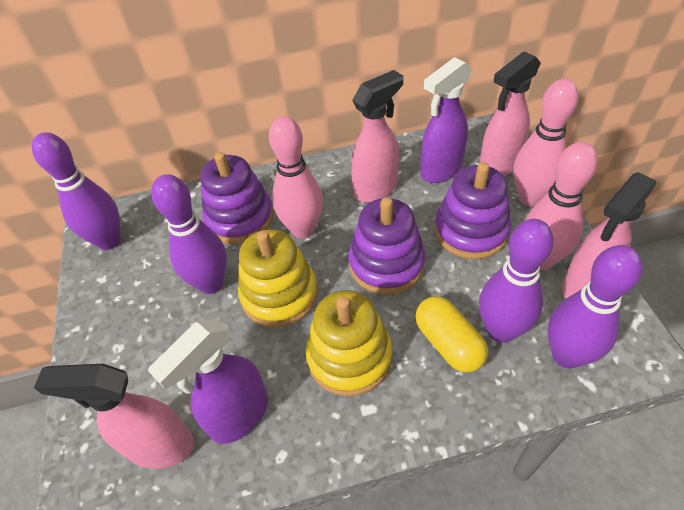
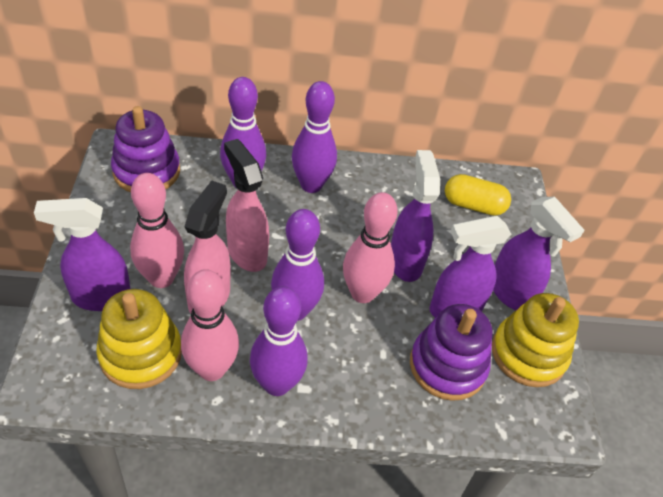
pink spray bottle: 4 -> 2
purple spray bottle: 2 -> 4
purple stacking toy: 3 -> 2

